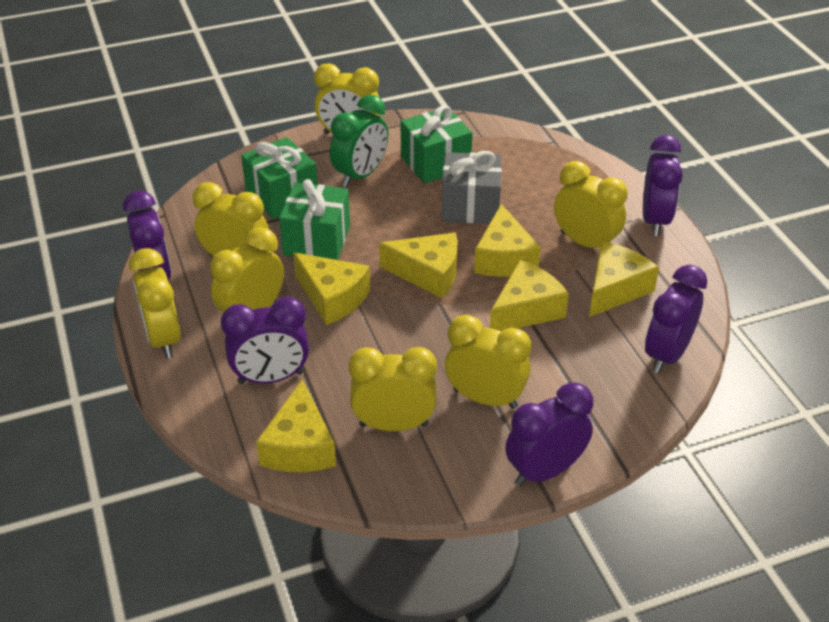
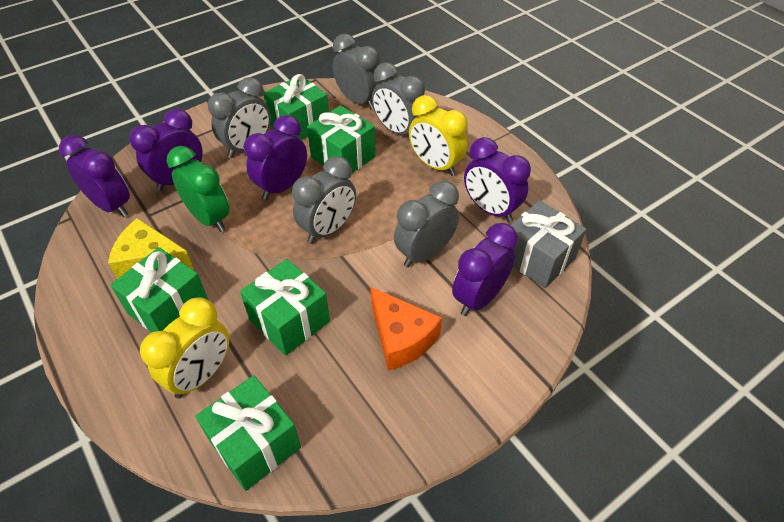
green gift: 3 -> 5
grey clock: 0 -> 5
orange cheese: 0 -> 1
yellow cheese: 6 -> 1
yellow clock: 7 -> 2

